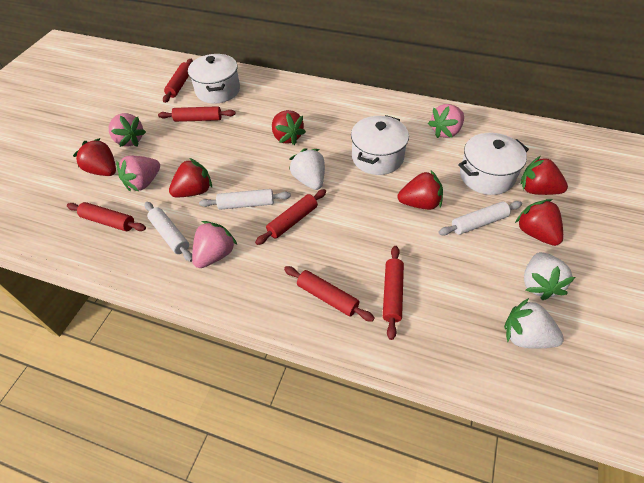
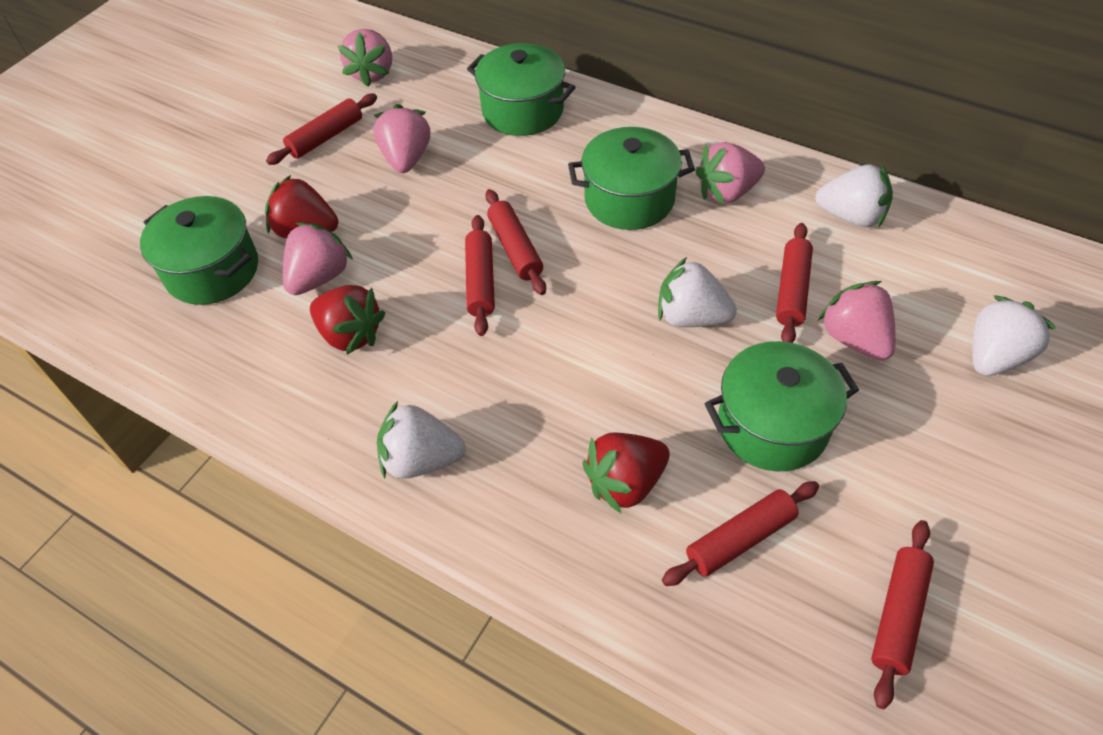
green pot: 0 -> 4
pink strawberry: 4 -> 5
red strawberry: 6 -> 3
white pot: 3 -> 0
white rolling pin: 3 -> 0
white strawberry: 3 -> 4

